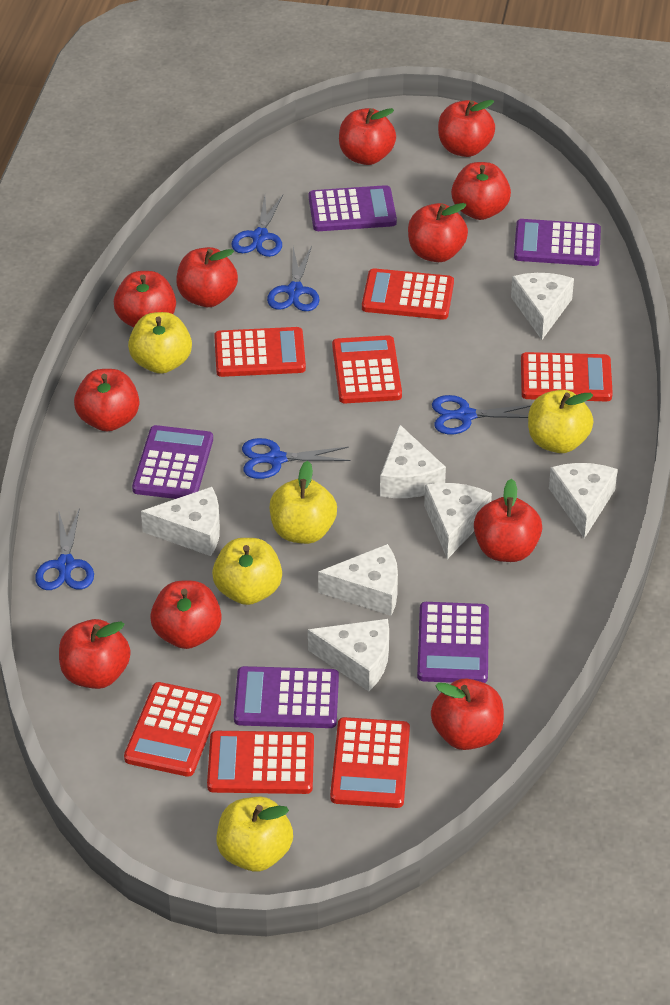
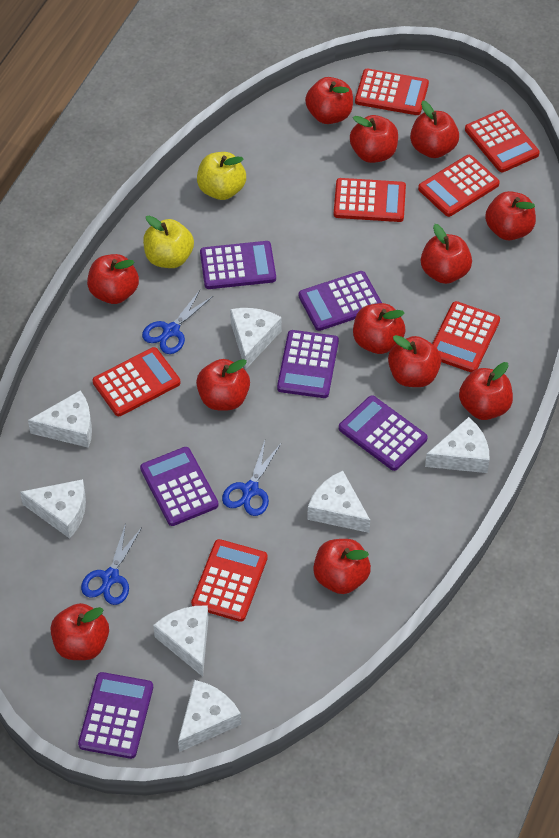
blue scissors: 5 -> 3
purple calculator: 5 -> 6
red apple: 11 -> 12
yellow apple: 5 -> 2

